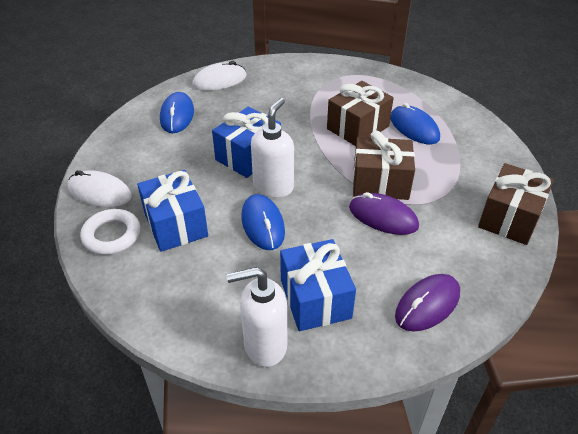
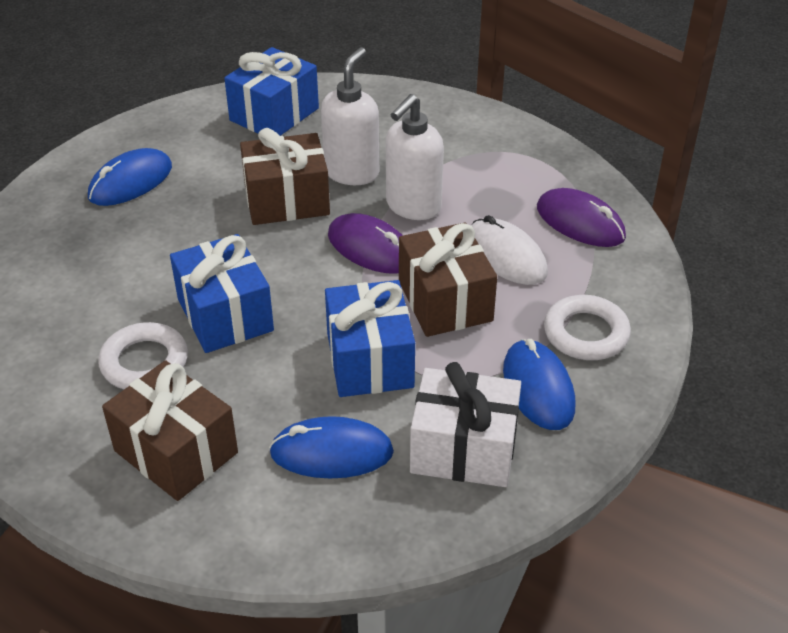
white gift: 0 -> 1
white mouse: 2 -> 1
white ring: 1 -> 2

